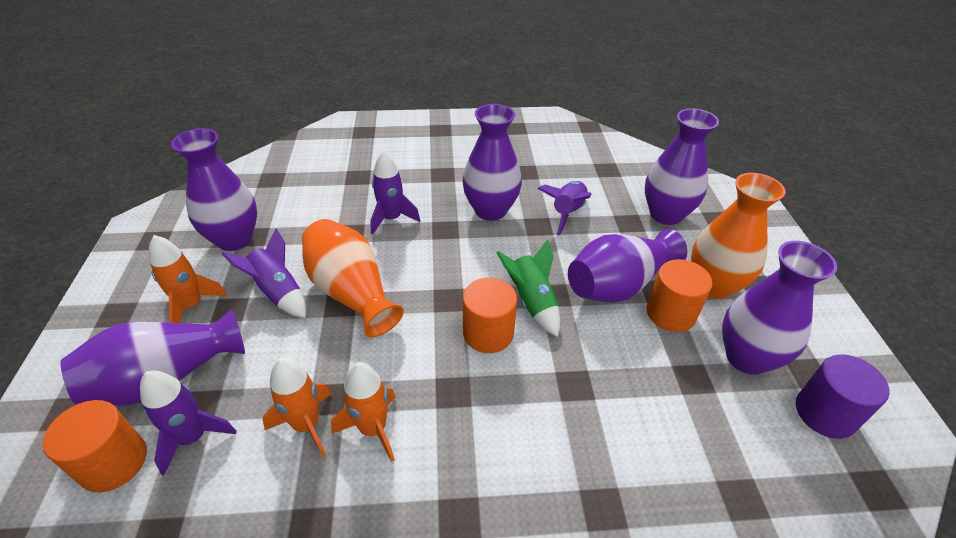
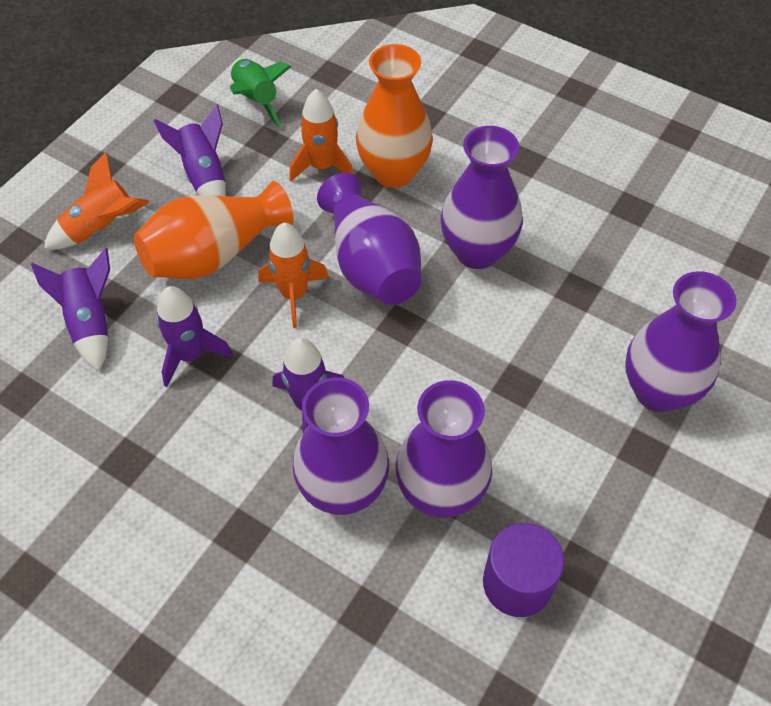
orange cylinder: 3 -> 0
purple vase: 6 -> 5

